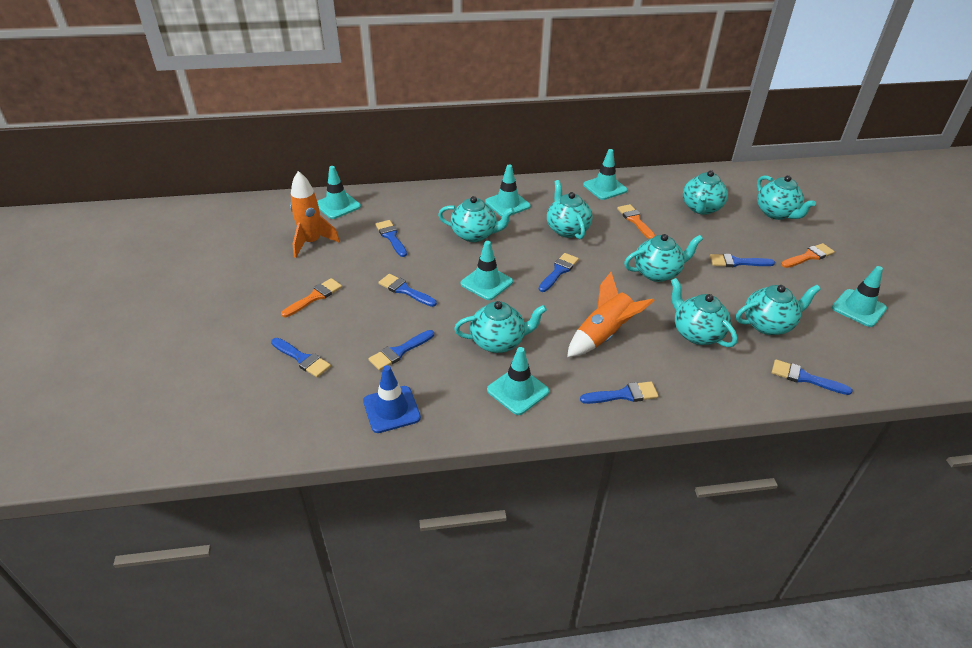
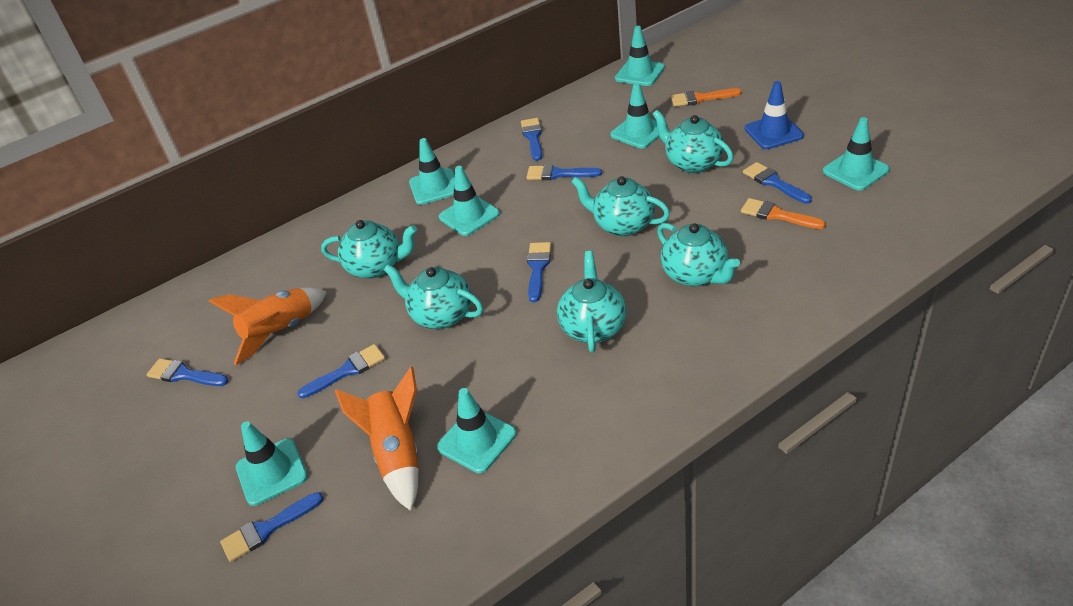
blue brush: 8 -> 7
orange brush: 3 -> 2
turquoise teapot: 8 -> 6
turquoise traffic cone: 6 -> 7

